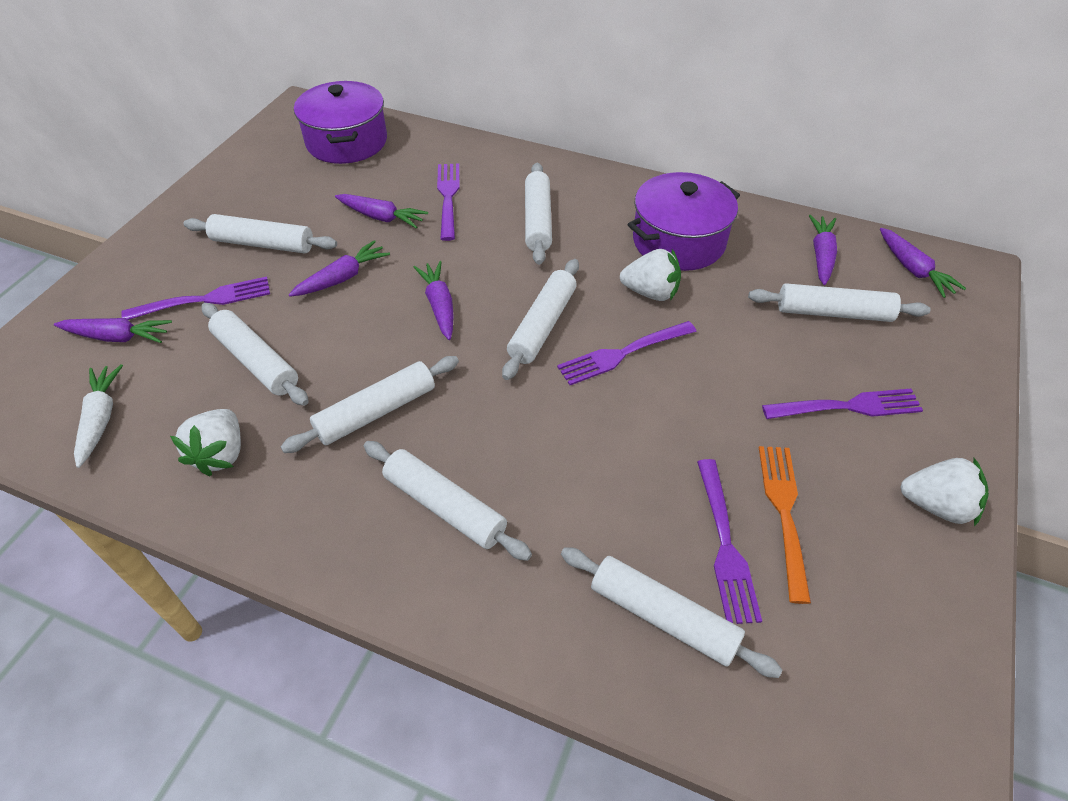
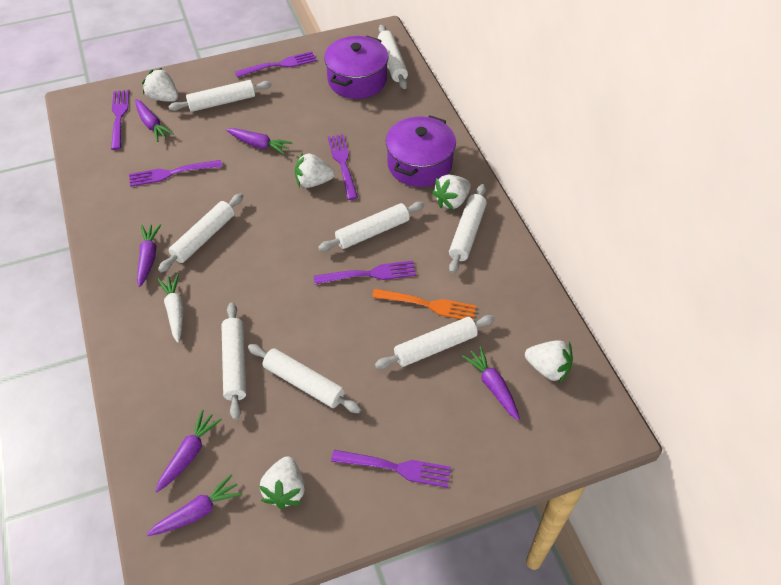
purple fork: 5 -> 6
white strawberry: 3 -> 5

